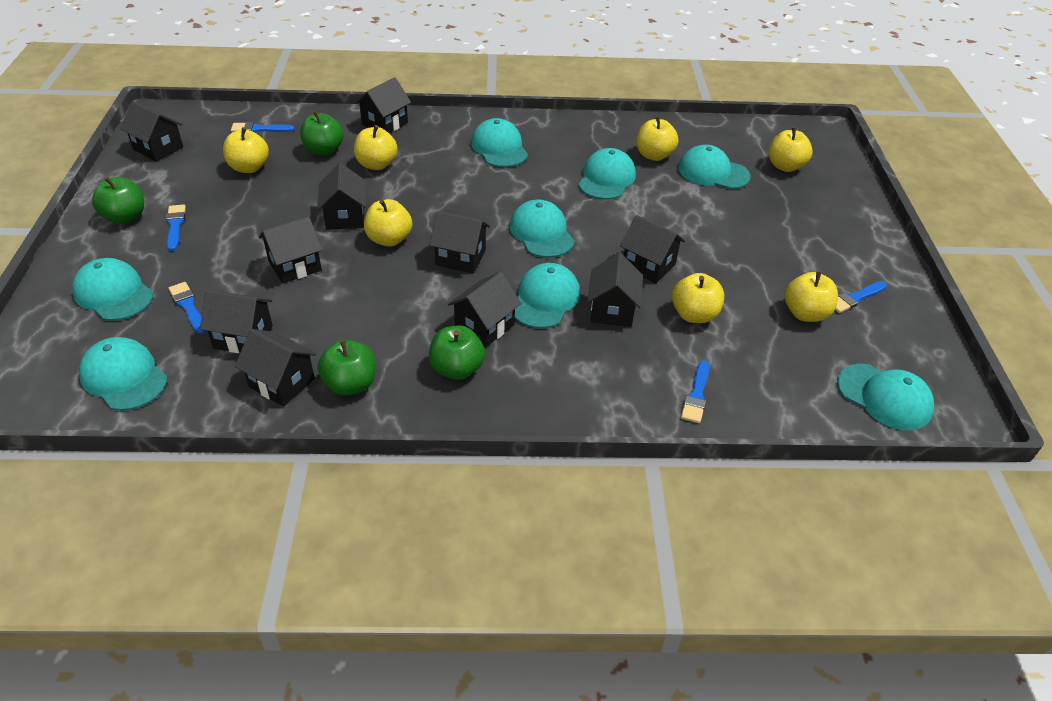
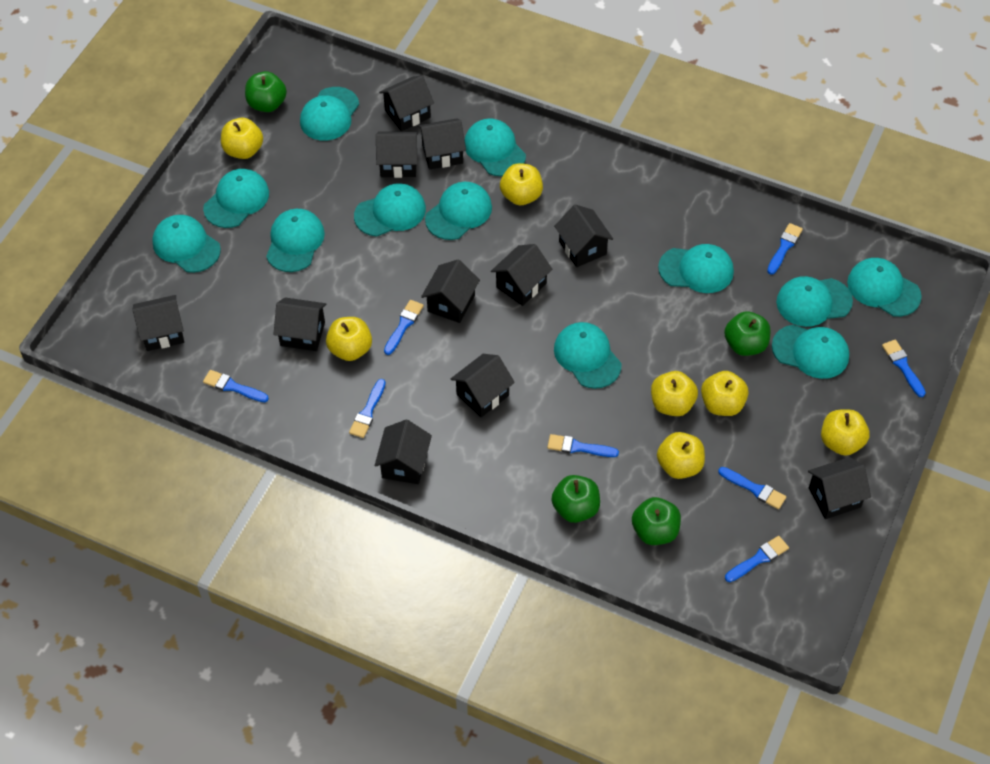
black house: 10 -> 11
blue brush: 5 -> 8
turquoise cap: 8 -> 12

